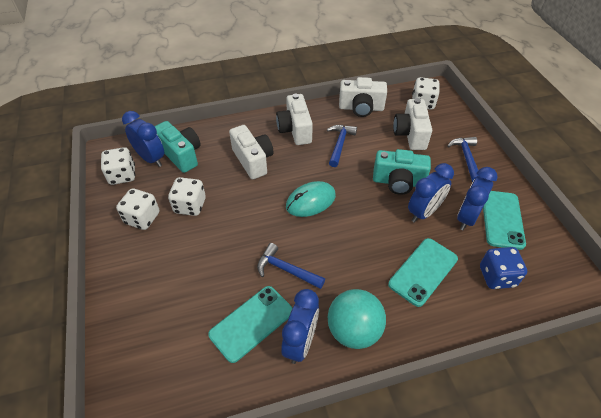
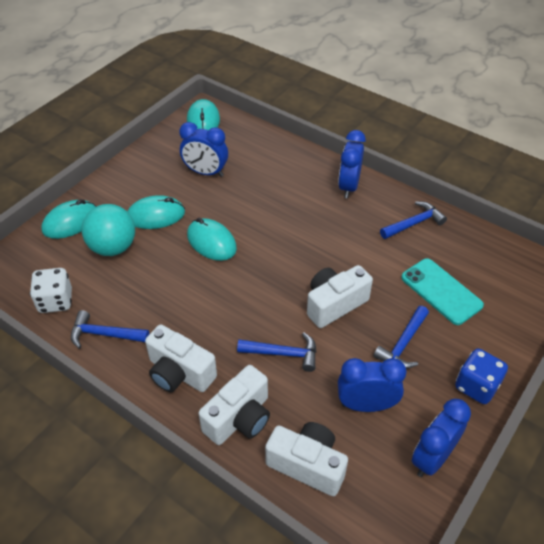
blue hammer: 3 -> 4
turquoise camera: 2 -> 0
turquoise mouse: 1 -> 4
turquoise phone: 3 -> 1
white dice: 4 -> 1

